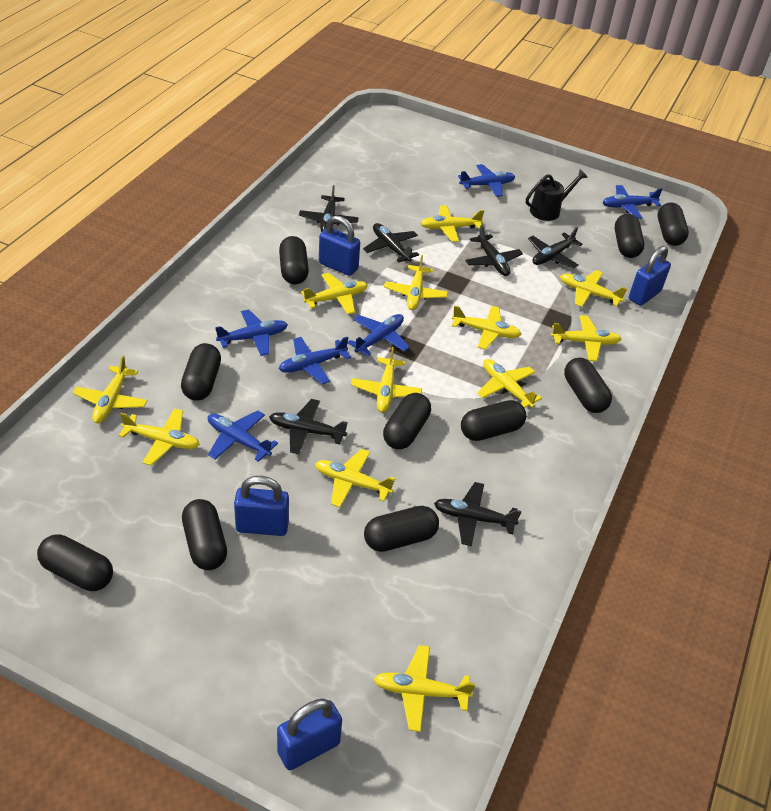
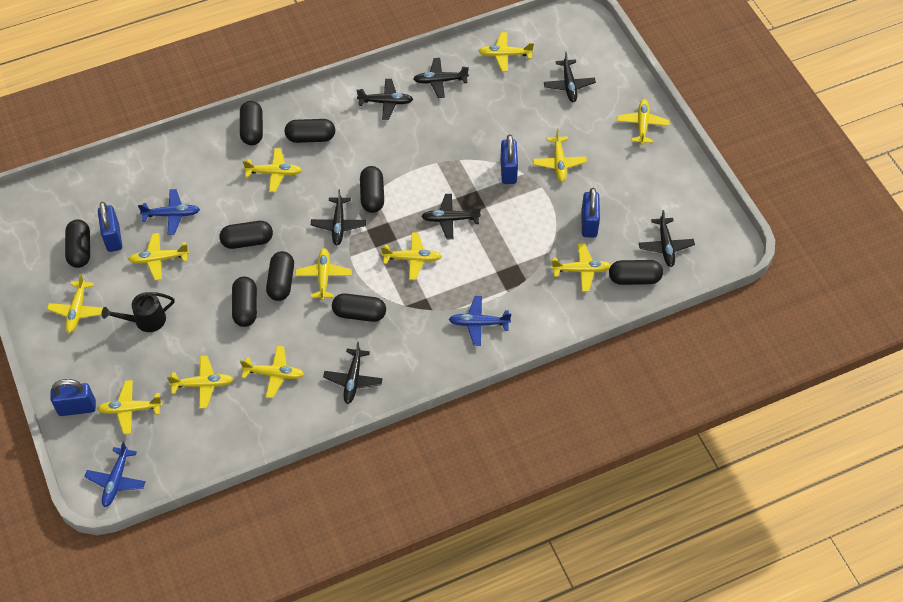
black capsule: 10 -> 9
black plane: 6 -> 7
blue plane: 6 -> 3

